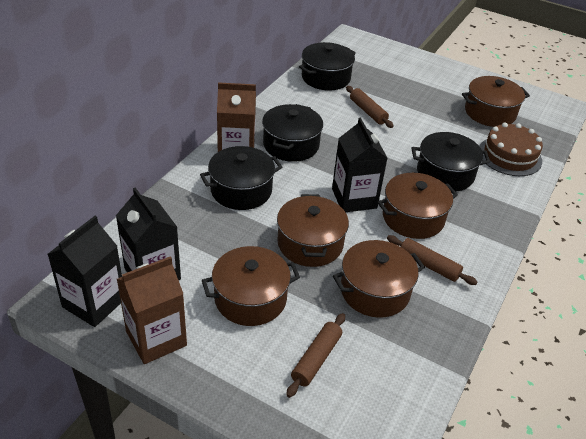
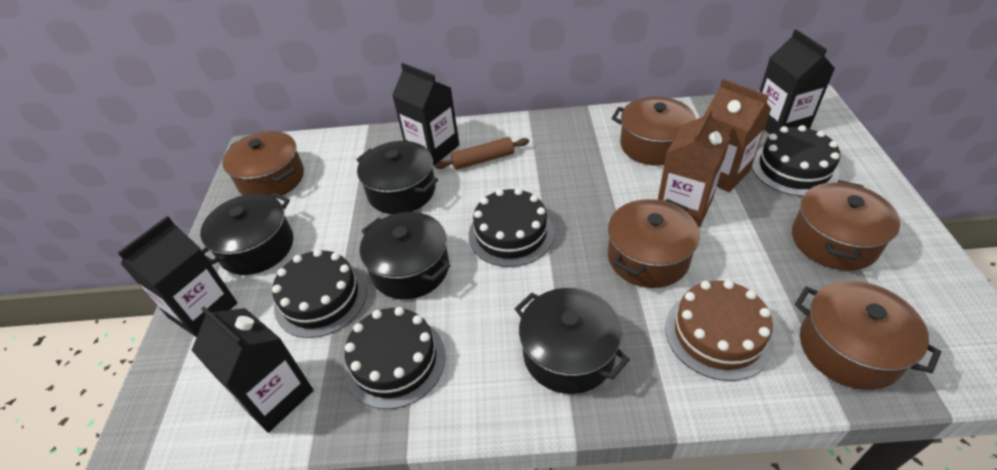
black cake: 0 -> 4
black carton: 3 -> 4
brown rolling pin: 3 -> 1

